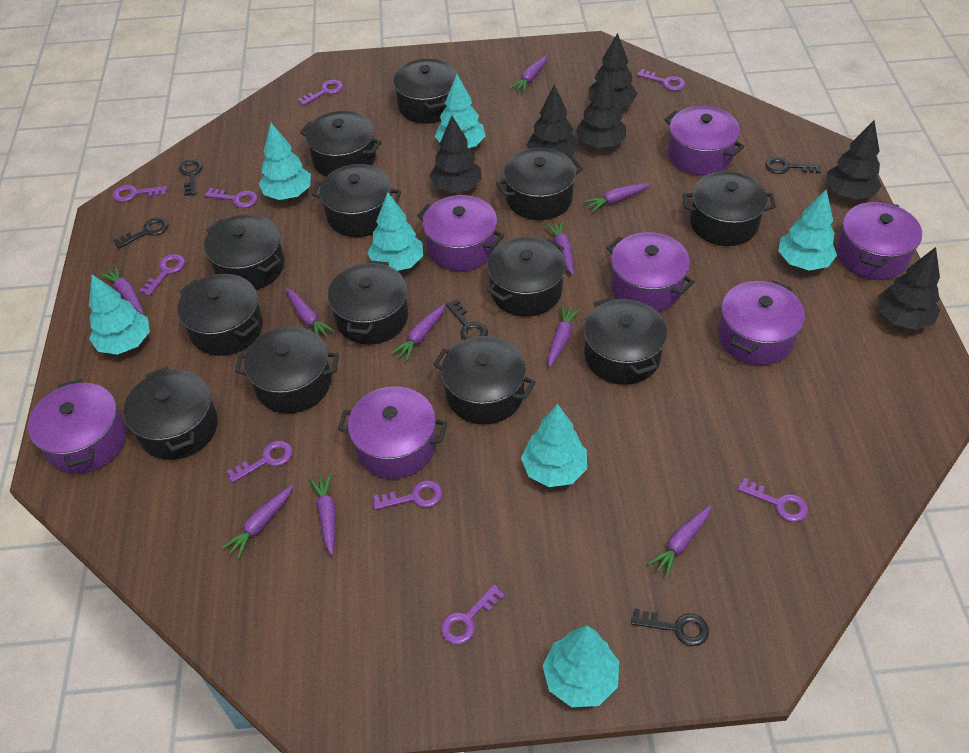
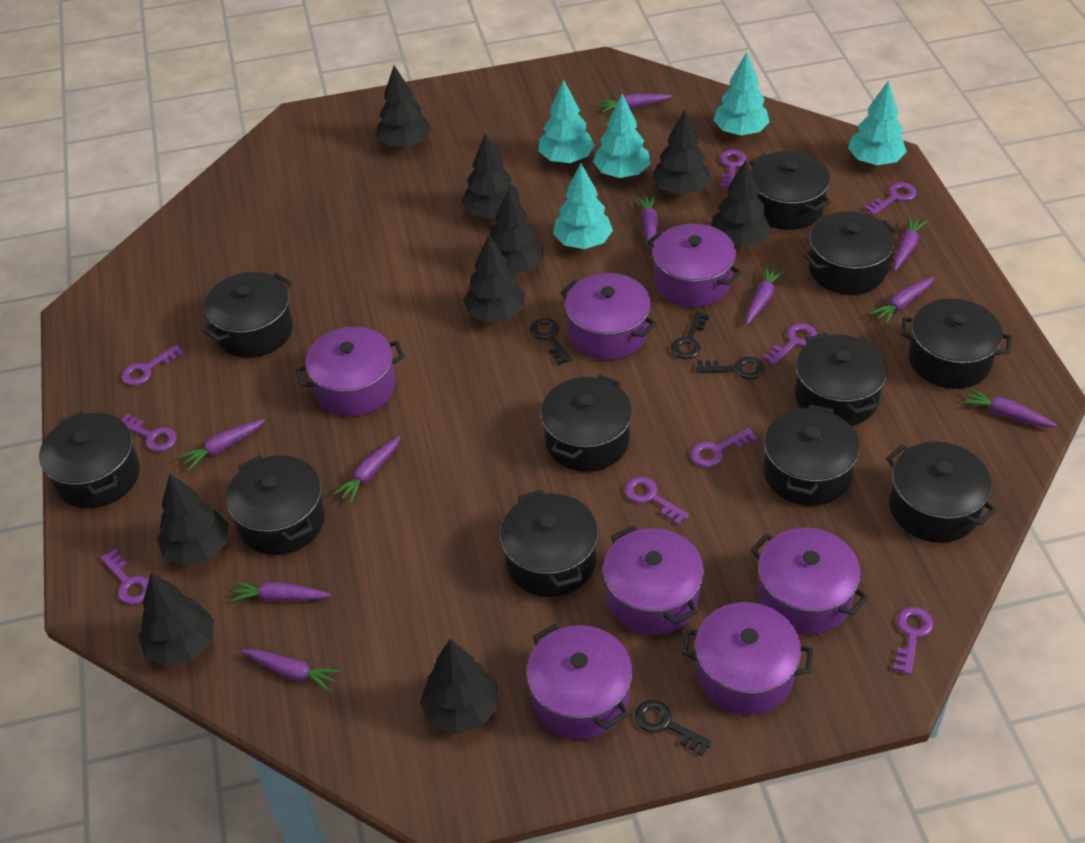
black key: 5 -> 4
black pot: 13 -> 11
black tree: 6 -> 9
turquoise tree: 7 -> 5

